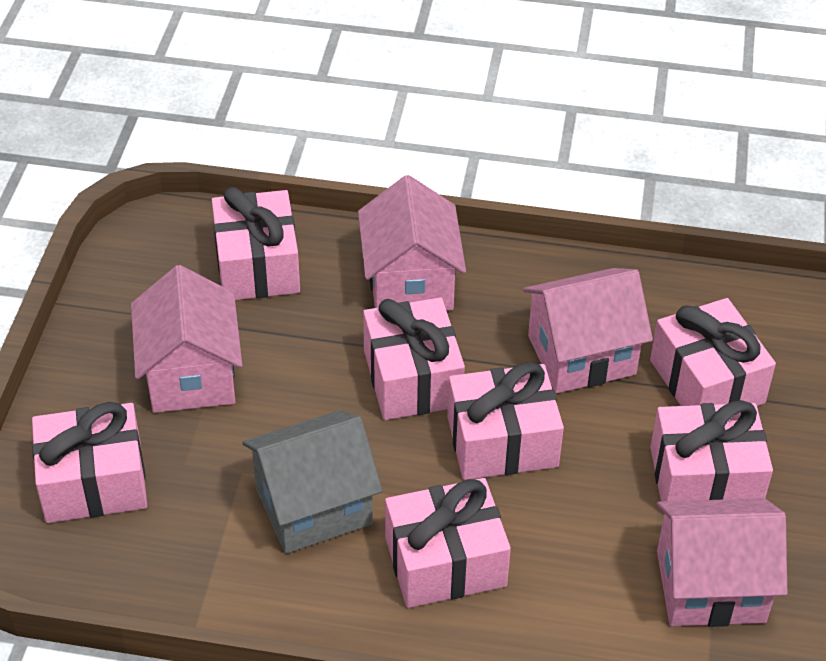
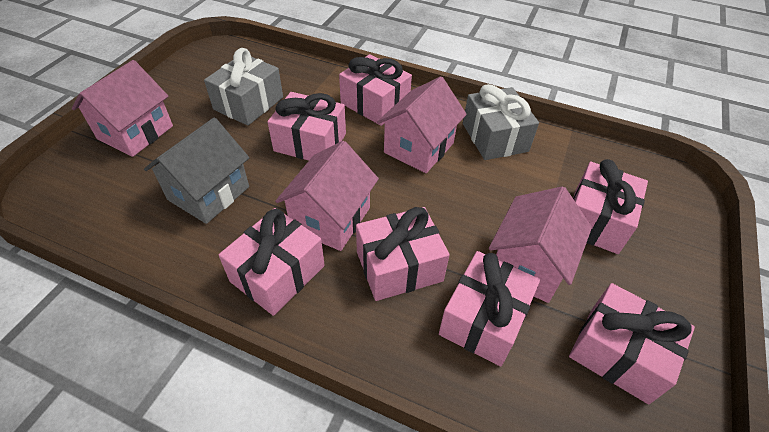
grey gift: 0 -> 2

